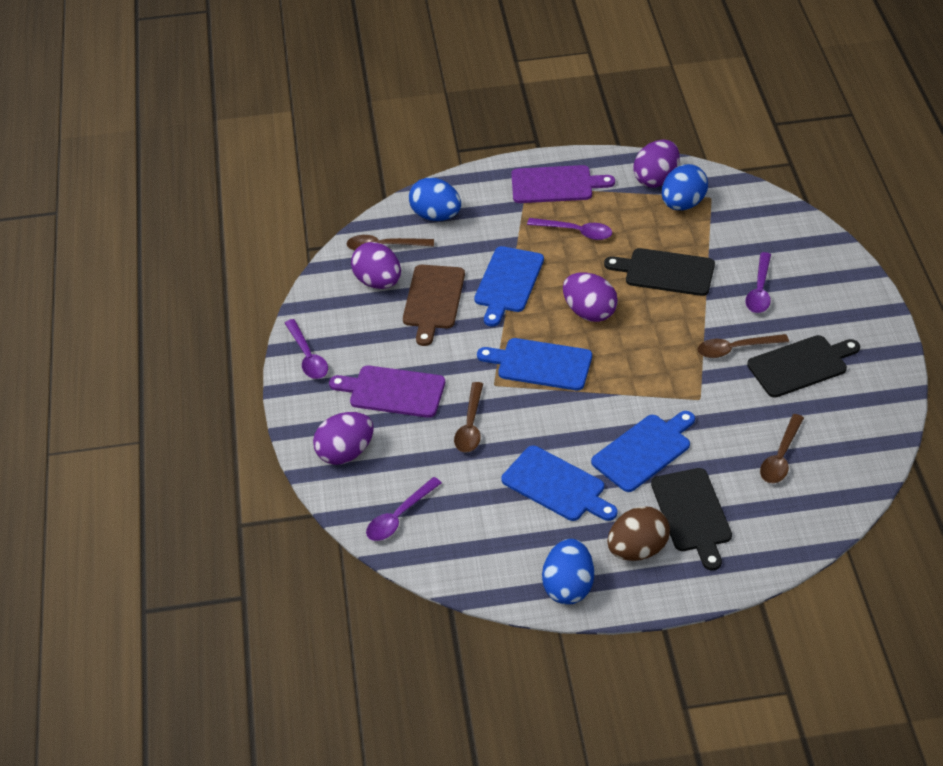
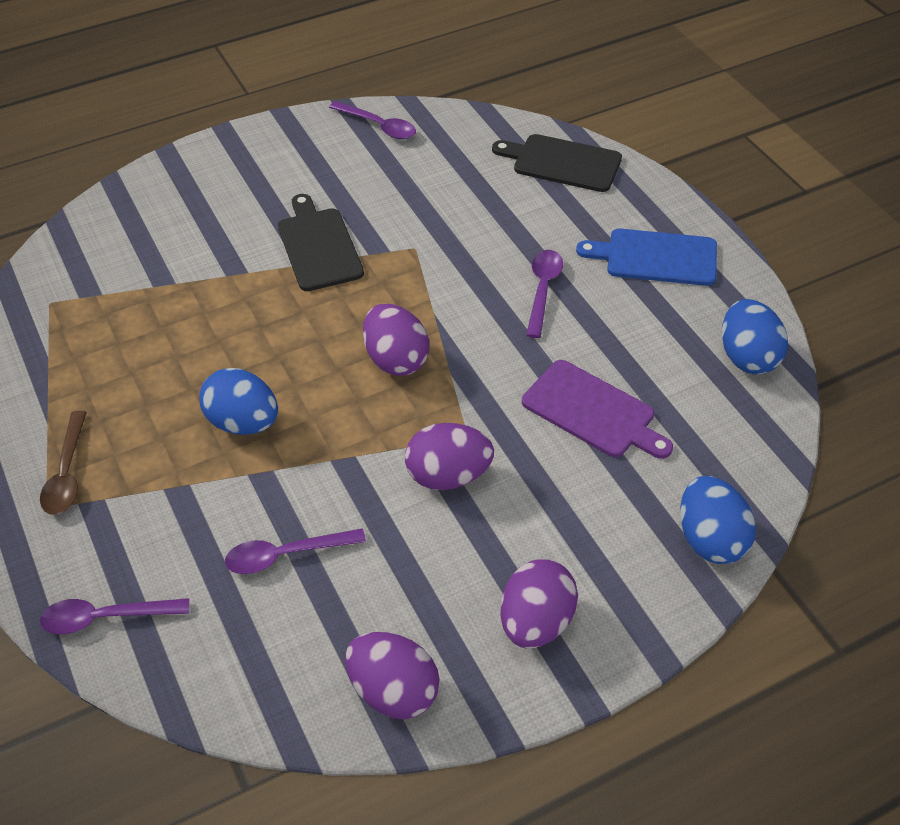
black cutting board: 3 -> 2
blue cutting board: 4 -> 1
brown cutting board: 1 -> 0
brown egg: 1 -> 0
brown spoon: 4 -> 1
purple cutting board: 2 -> 1

